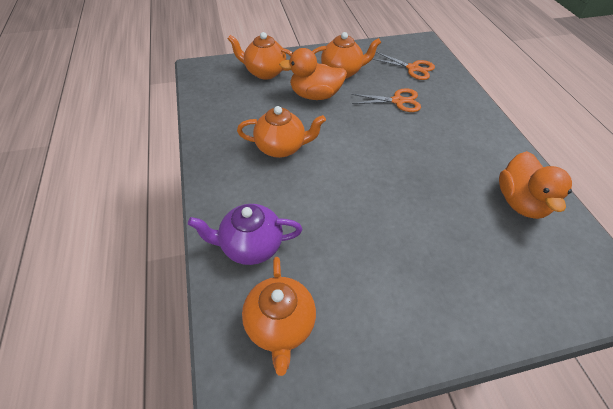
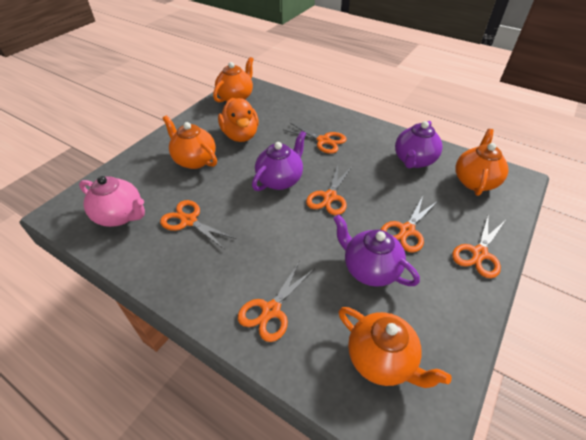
orange duck: 2 -> 1
orange scissors: 2 -> 6
pink teapot: 0 -> 1
purple teapot: 1 -> 3

